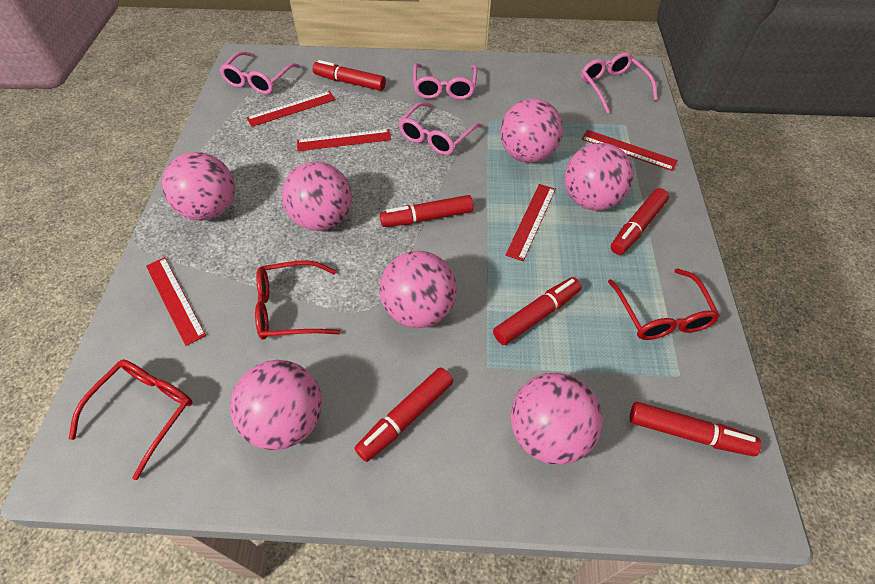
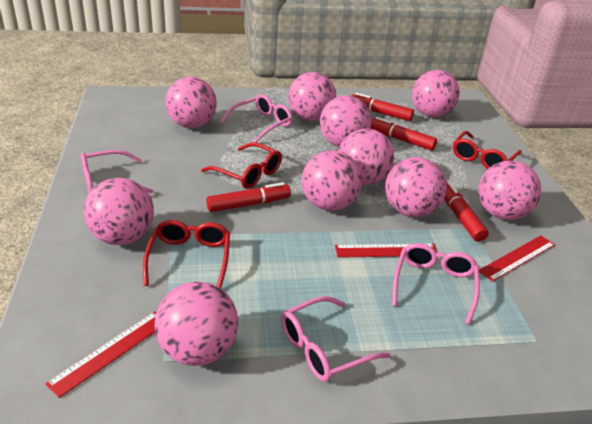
pink ball: 7 -> 10
red marker: 6 -> 4
red ruler: 5 -> 3

